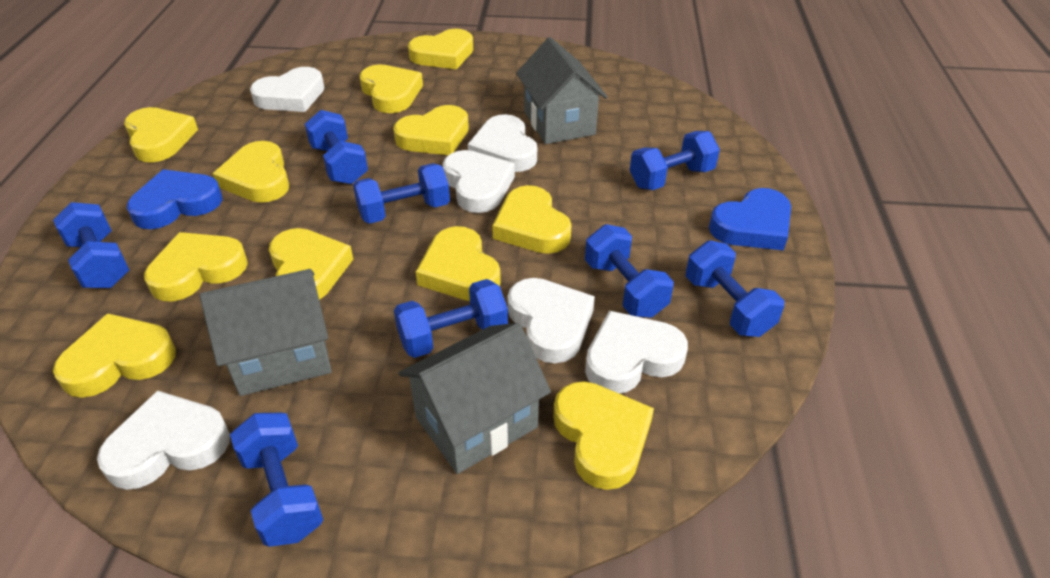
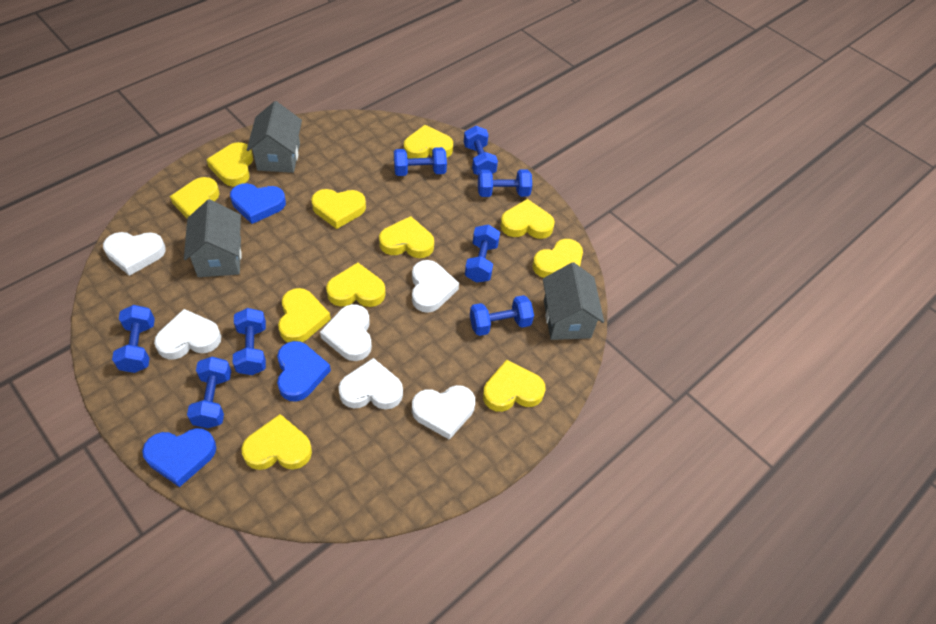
blue heart: 2 -> 3

